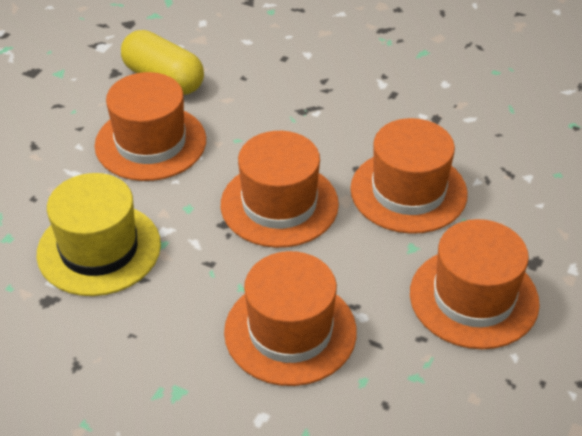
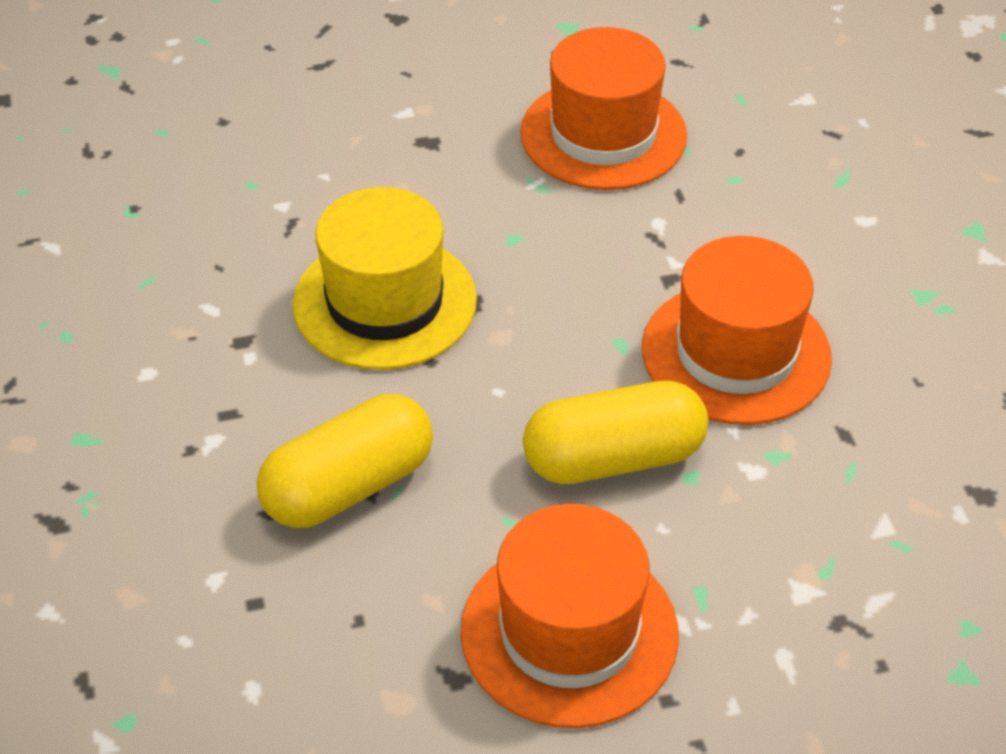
orange hat: 5 -> 3
yellow capsule: 1 -> 2

